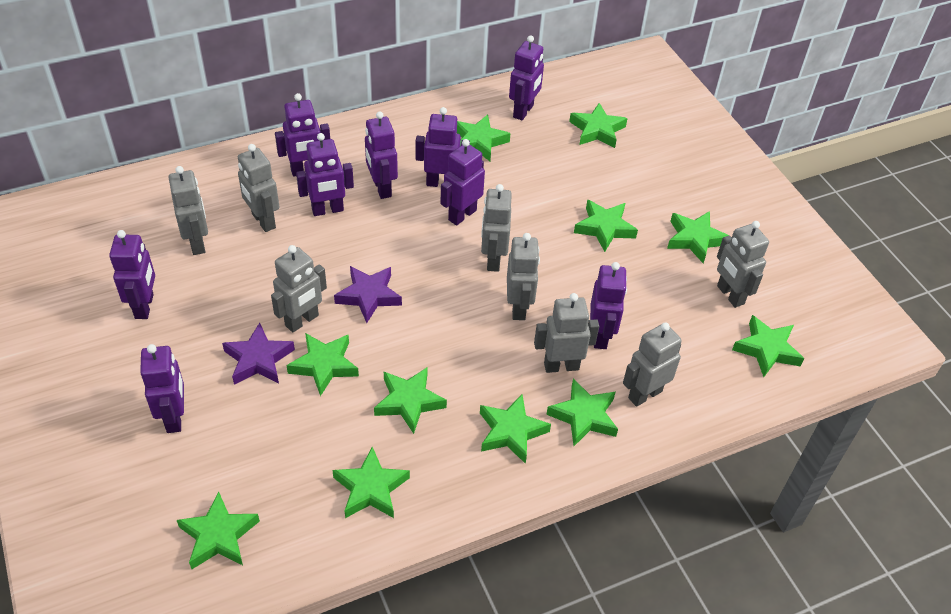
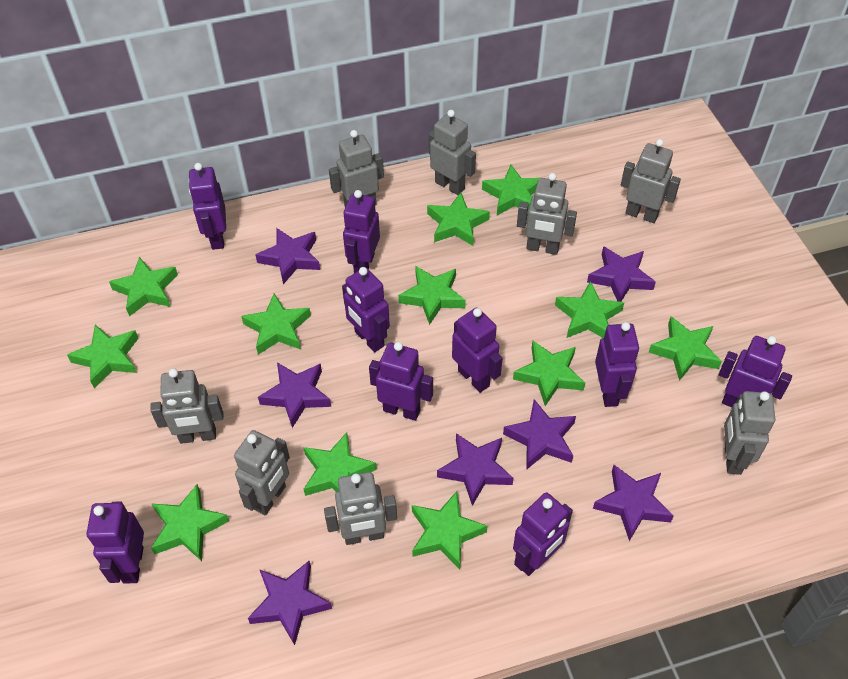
green star: 11 -> 12
purple star: 2 -> 7

